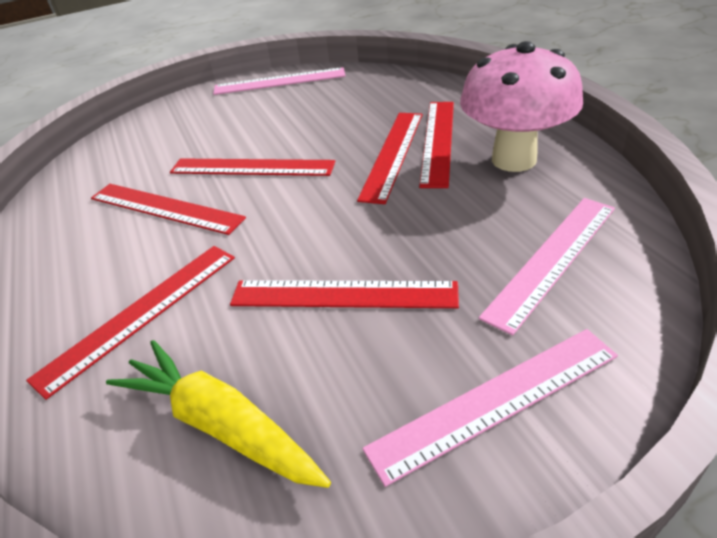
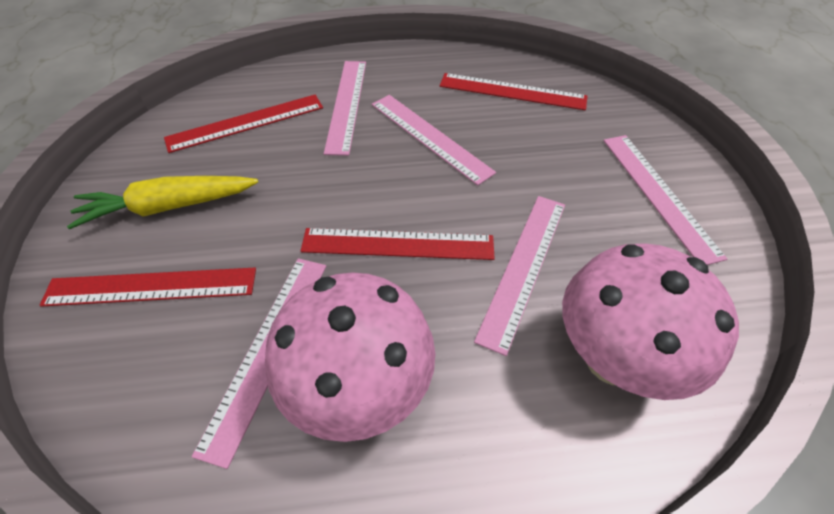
pink mushroom: 1 -> 2
pink ruler: 3 -> 5
red ruler: 6 -> 4

